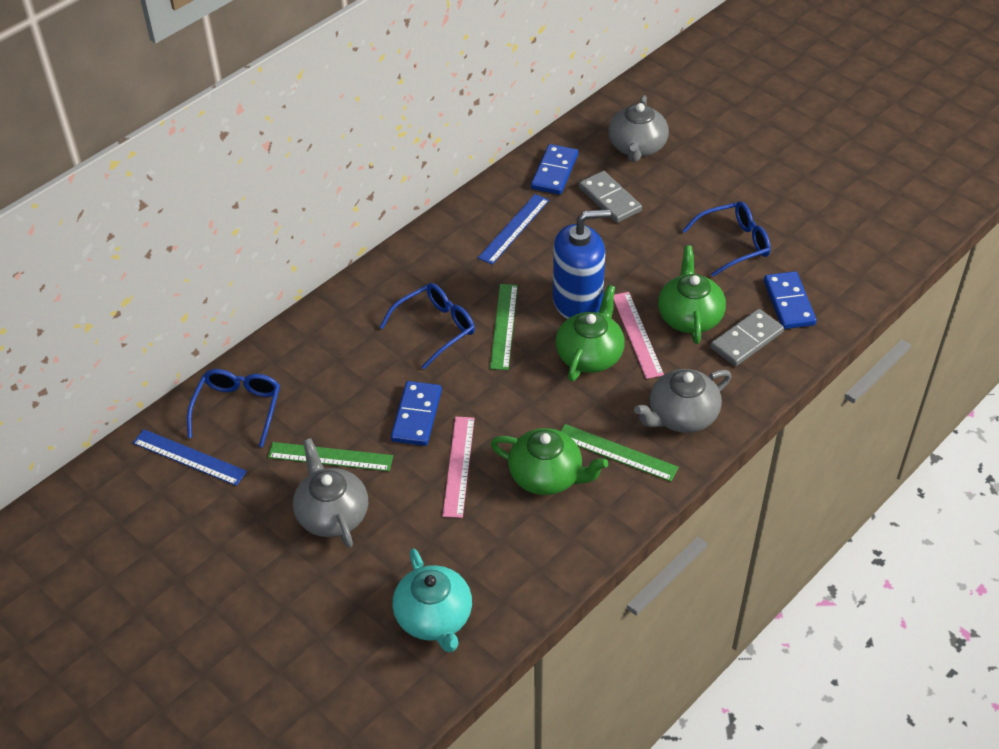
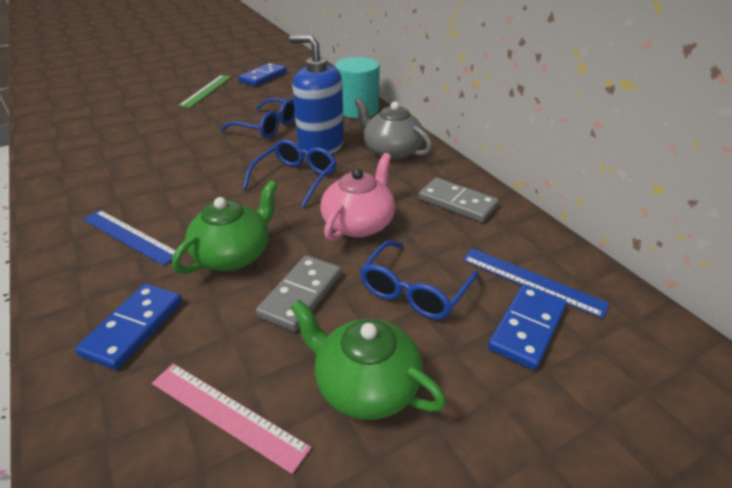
green ruler: 3 -> 1
green teapot: 3 -> 2
grey teapot: 3 -> 1
pink ruler: 2 -> 1
pink teapot: 0 -> 1
turquoise cylinder: 0 -> 1
turquoise teapot: 1 -> 0

